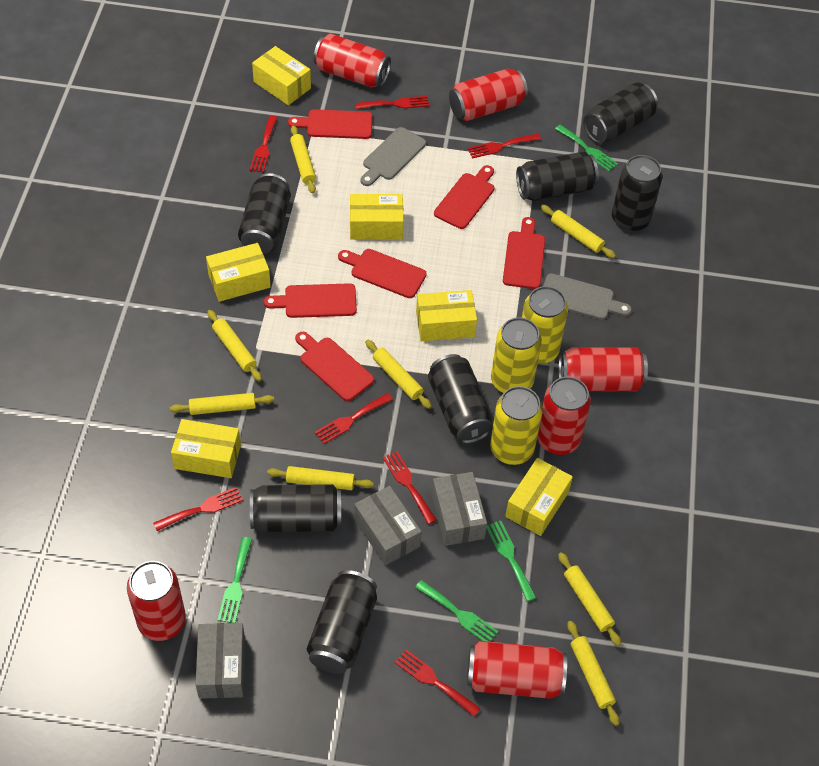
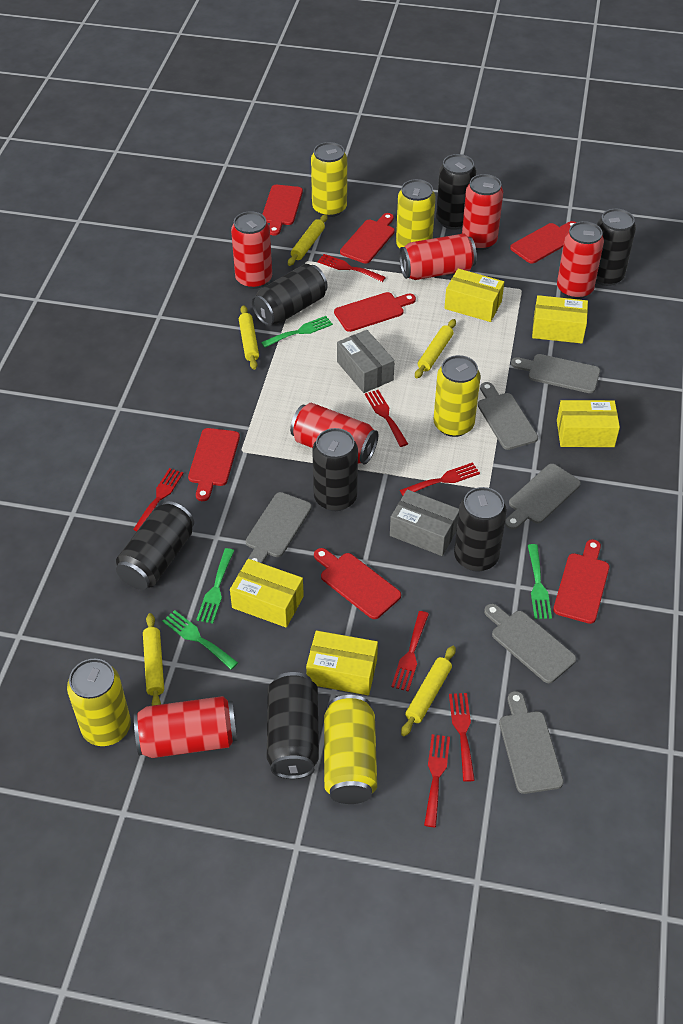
grey box: 3 -> 2
grey cutting board: 2 -> 6
red cutting board: 6 -> 7
yellow box: 6 -> 5
yellow can: 3 -> 5
yellow rolling pin: 8 -> 5

